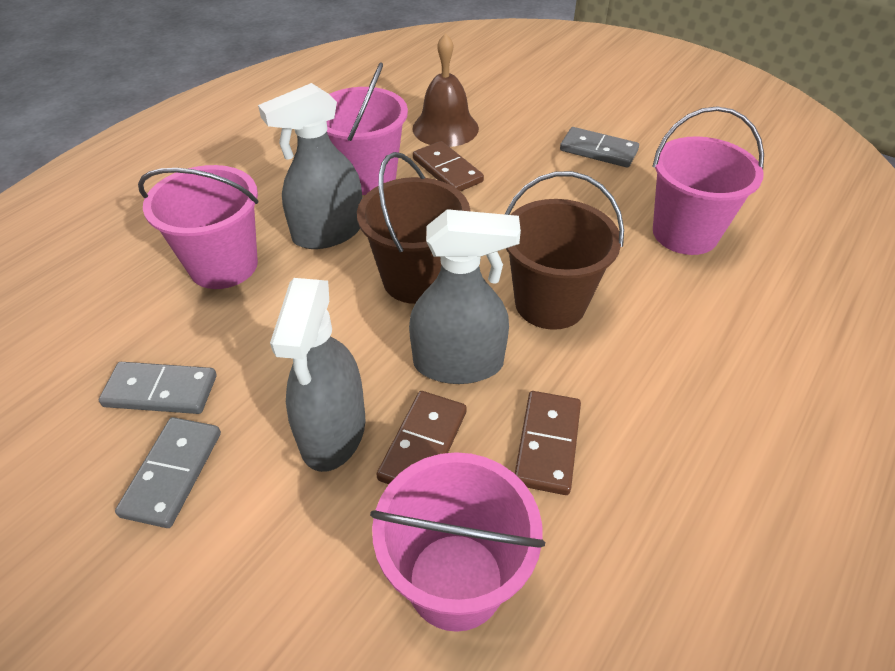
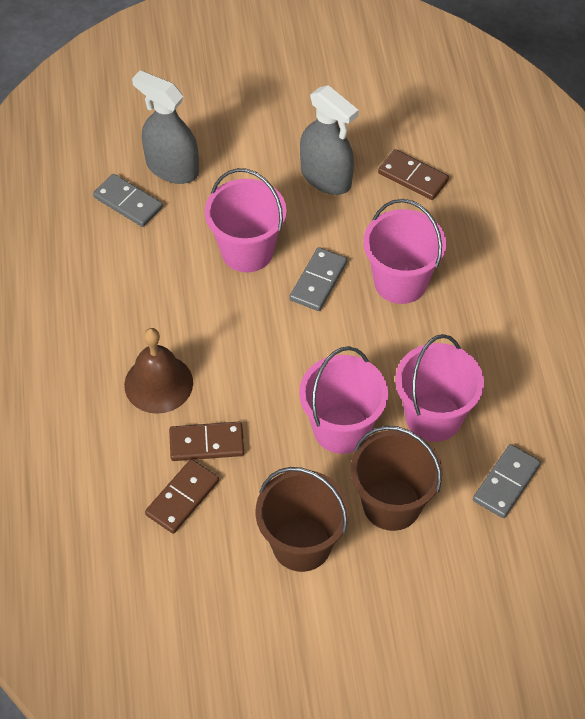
grey spray bottle: 3 -> 2

